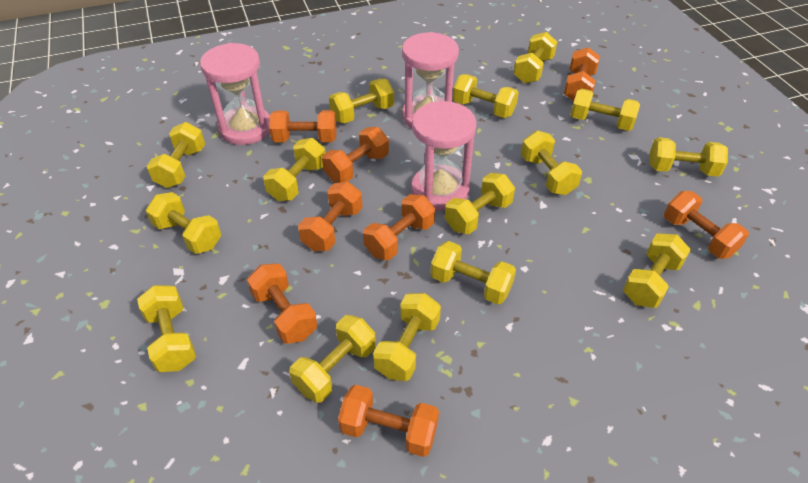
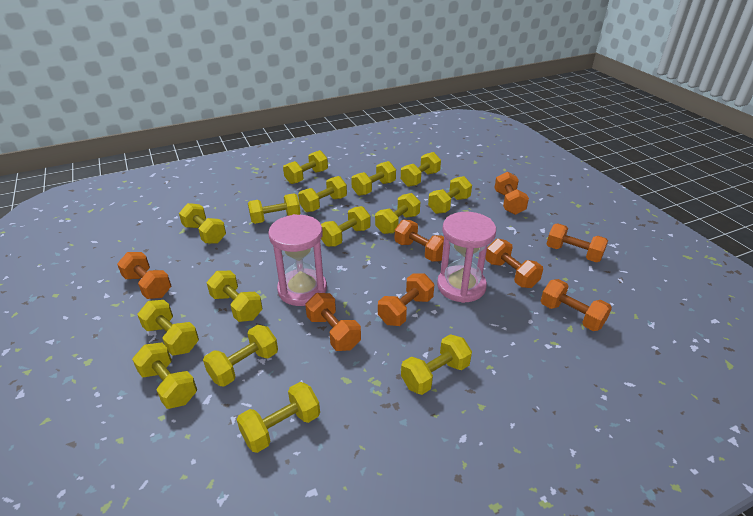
pink hourglass: 3 -> 2

